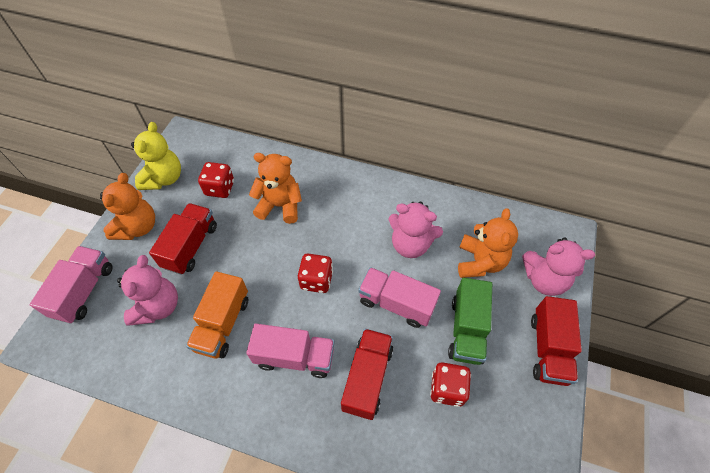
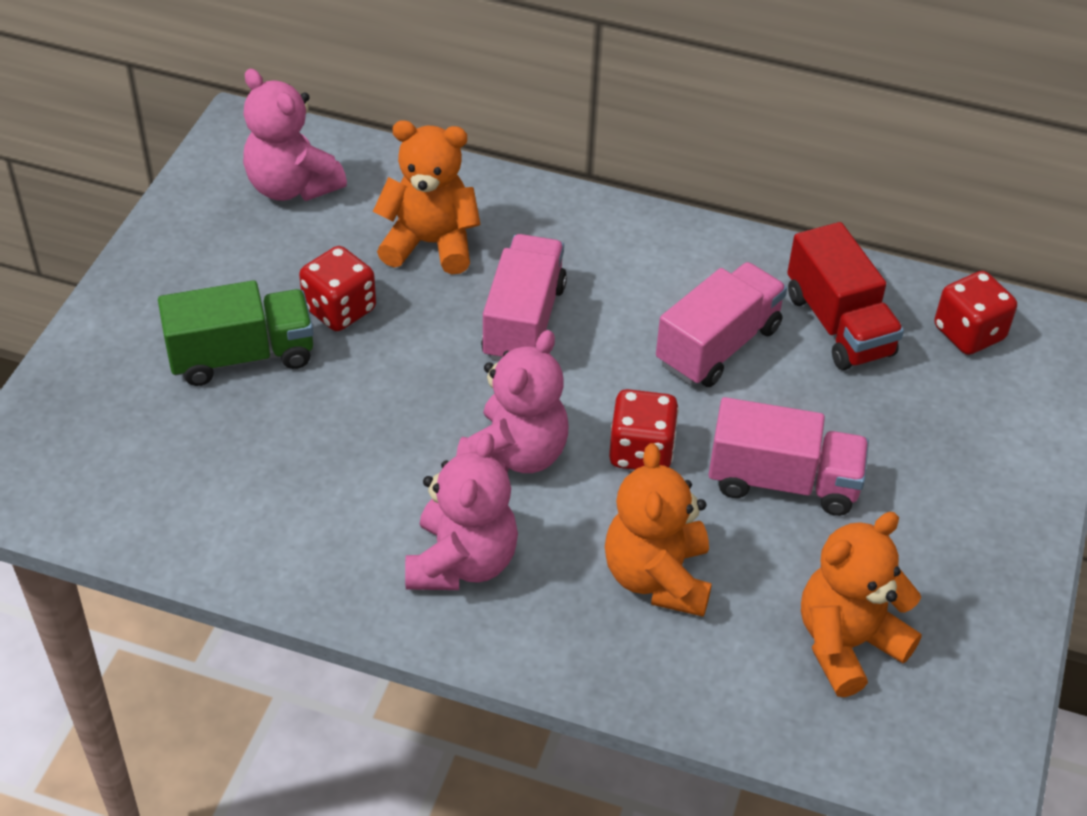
orange truck: 1 -> 0
red truck: 3 -> 1
yellow teddy bear: 1 -> 0

